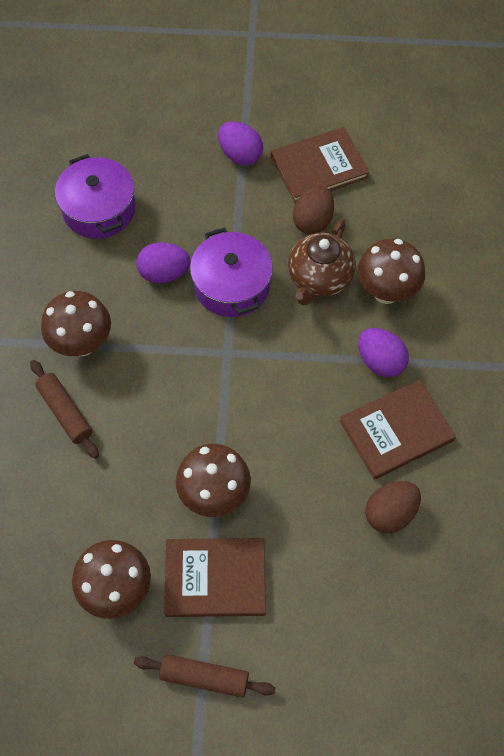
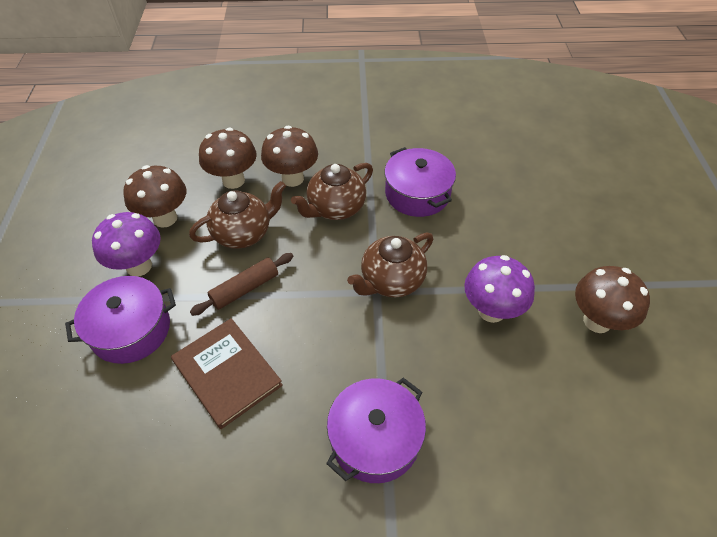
brown book: 3 -> 1
brown egg: 2 -> 0
brown rolling pin: 2 -> 1
brown teapot: 1 -> 3
purple egg: 3 -> 0
purple mushroom: 0 -> 2
purple pot: 2 -> 3

